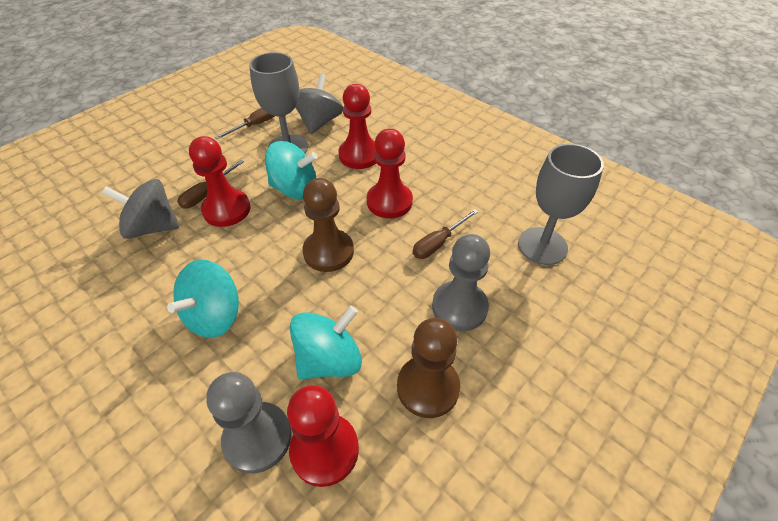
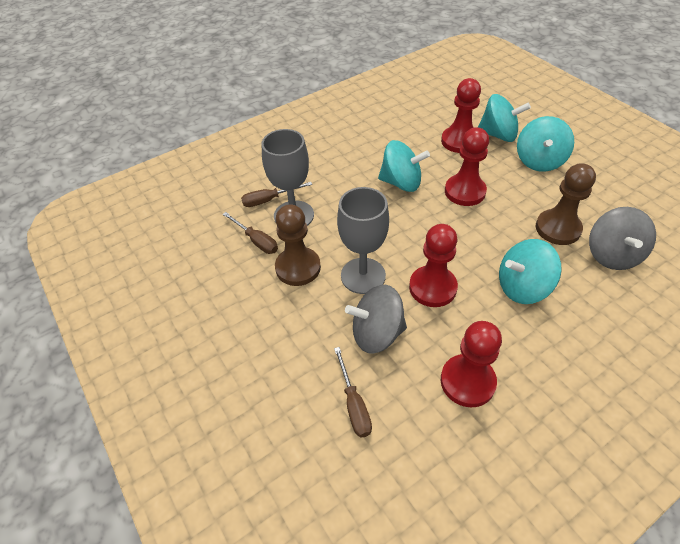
grey pawn: 2 -> 0
turquoise spinning top: 3 -> 4

